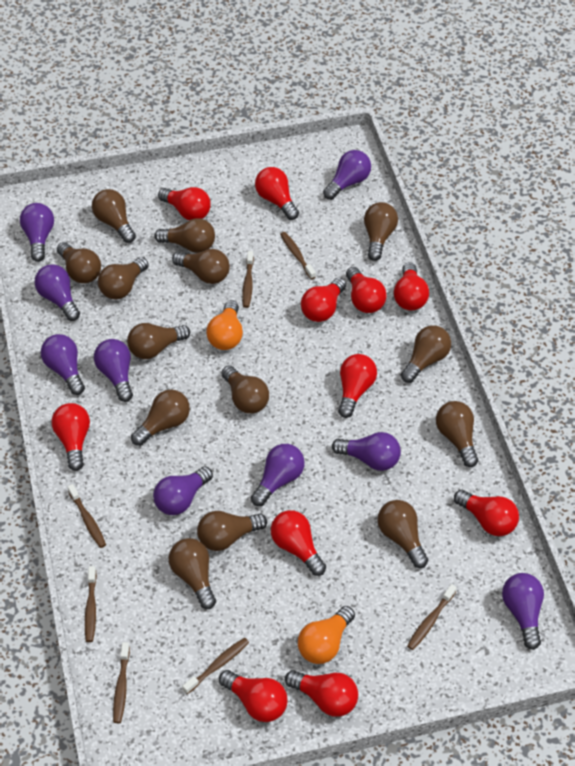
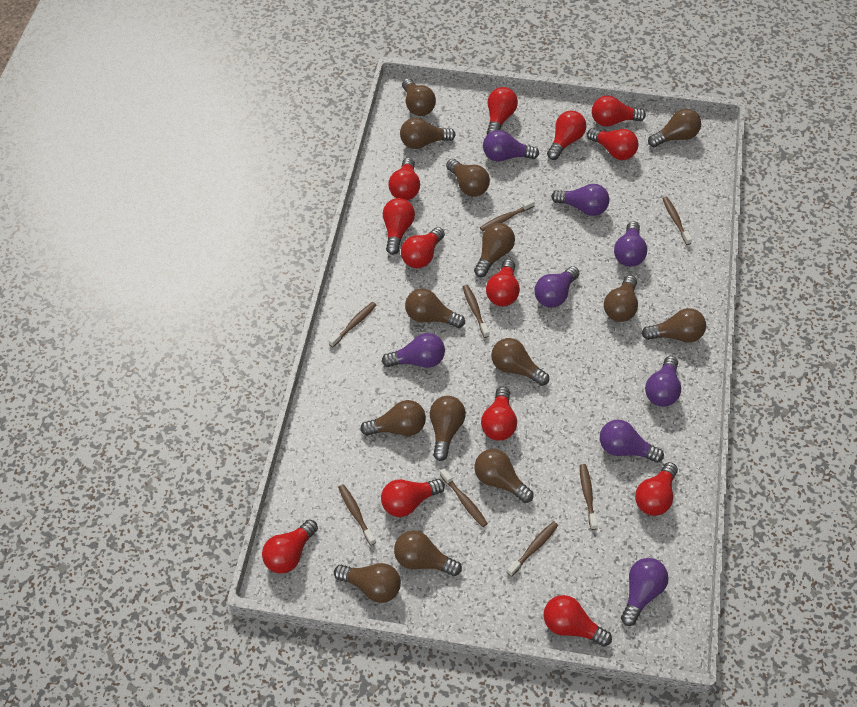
brown toothbrush: 7 -> 8
orange light bulb: 2 -> 0
purple light bulb: 9 -> 8
red light bulb: 11 -> 13

